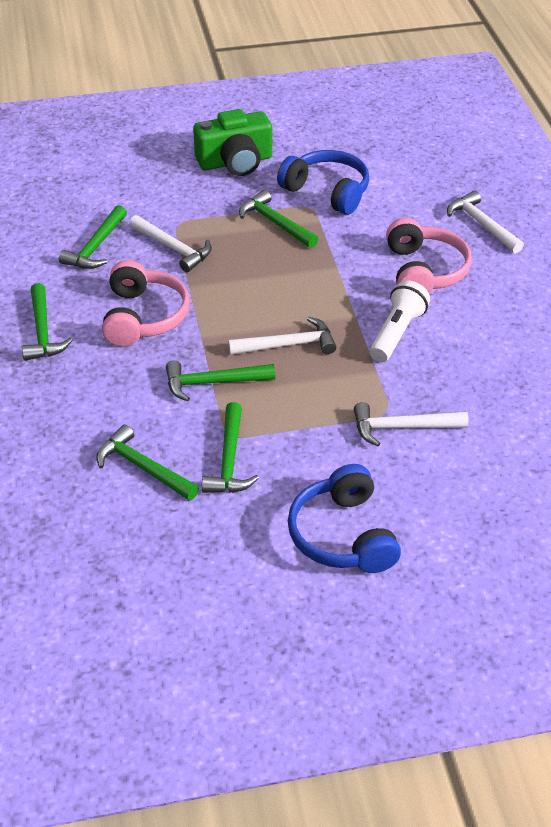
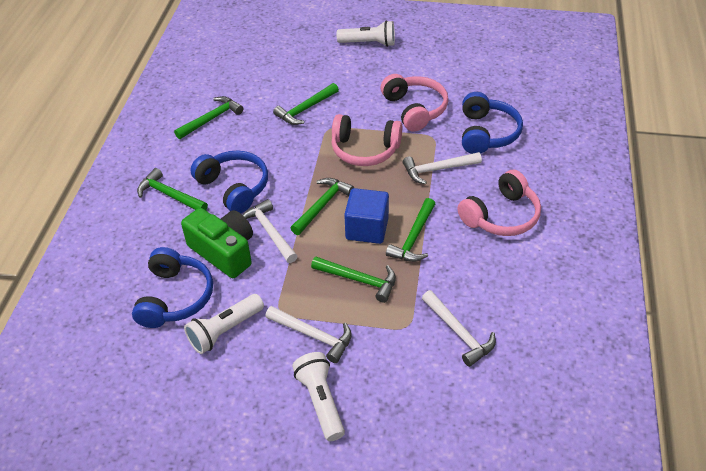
blue cube: 0 -> 1
blue headphones: 2 -> 3
pink headphones: 2 -> 3
white flashlight: 1 -> 3

